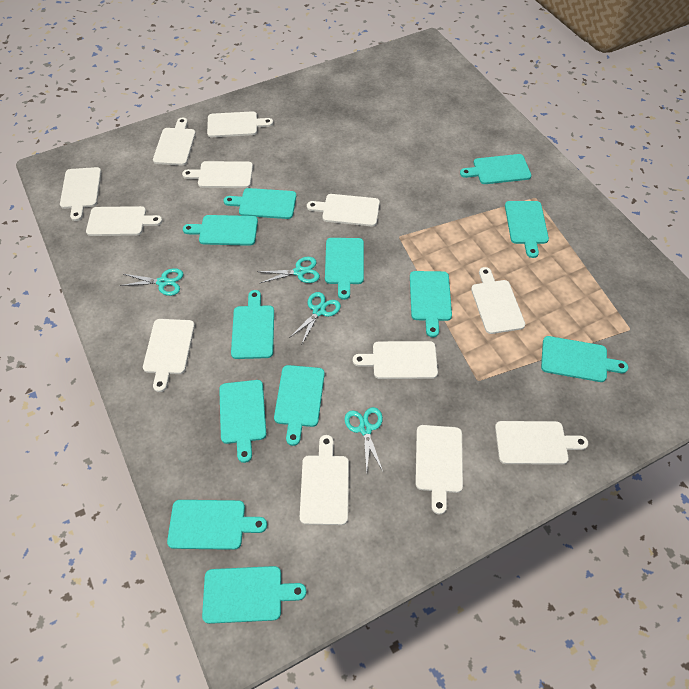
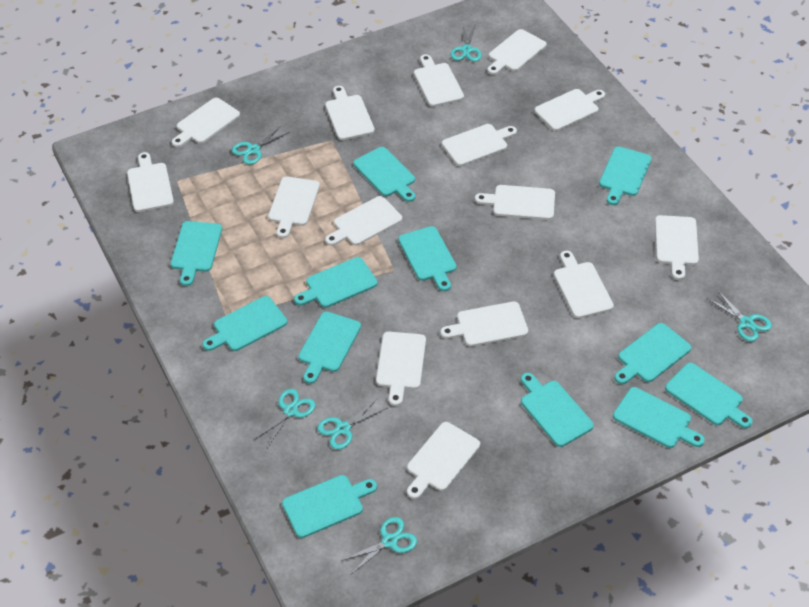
turquoise scissors: 4 -> 6
white cutting board: 12 -> 15

